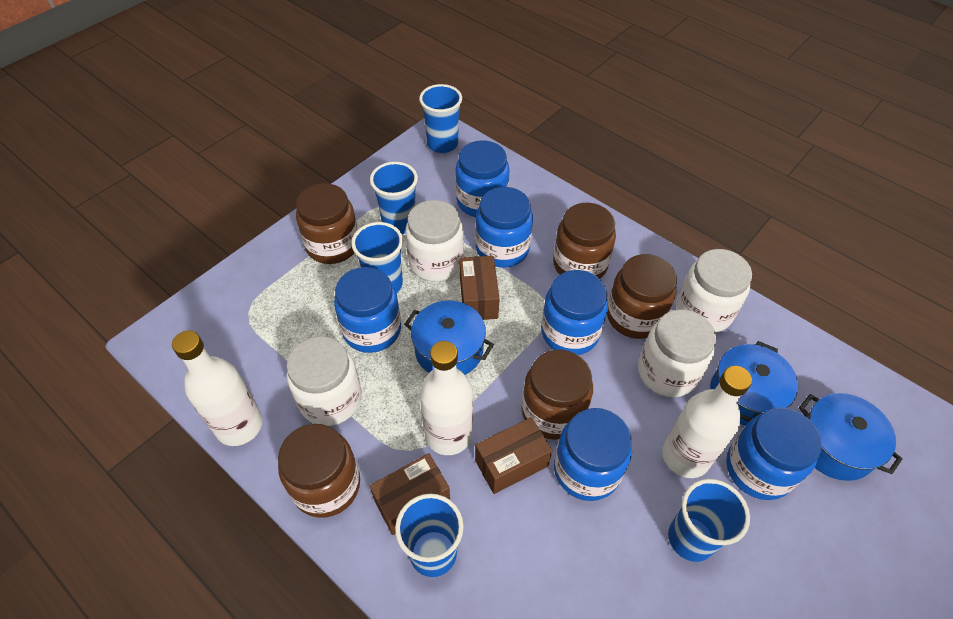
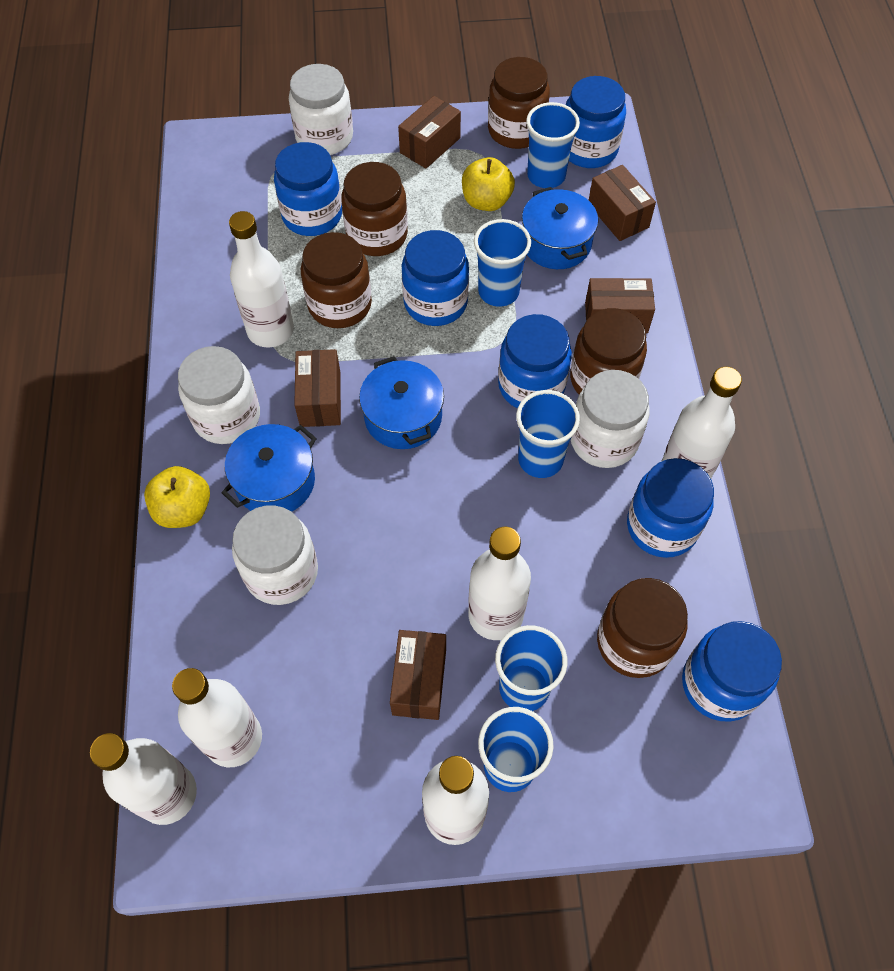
brown box: 3 -> 5
white bottle: 3 -> 6
yellow apple: 0 -> 2

